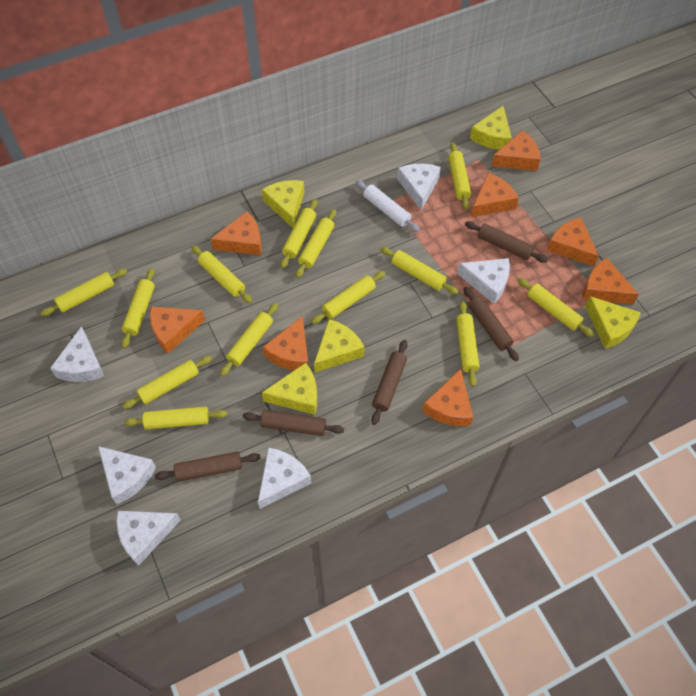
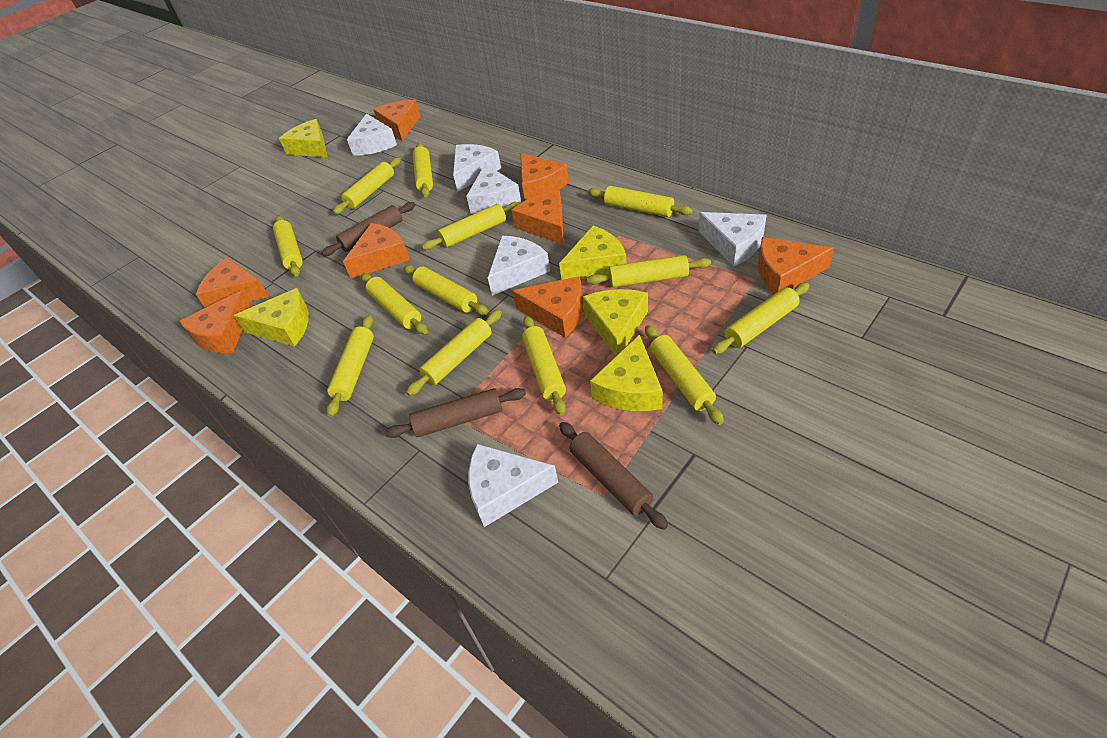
brown rolling pin: 5 -> 3
white rolling pin: 1 -> 0

